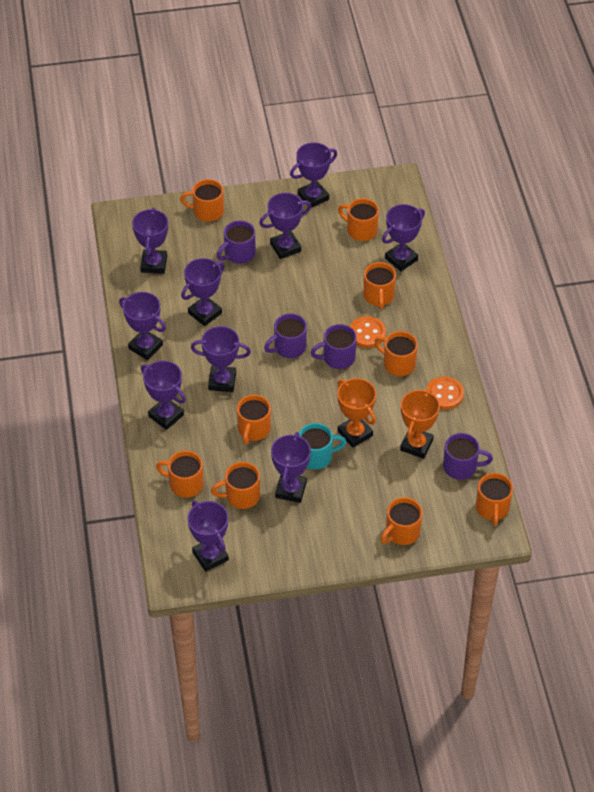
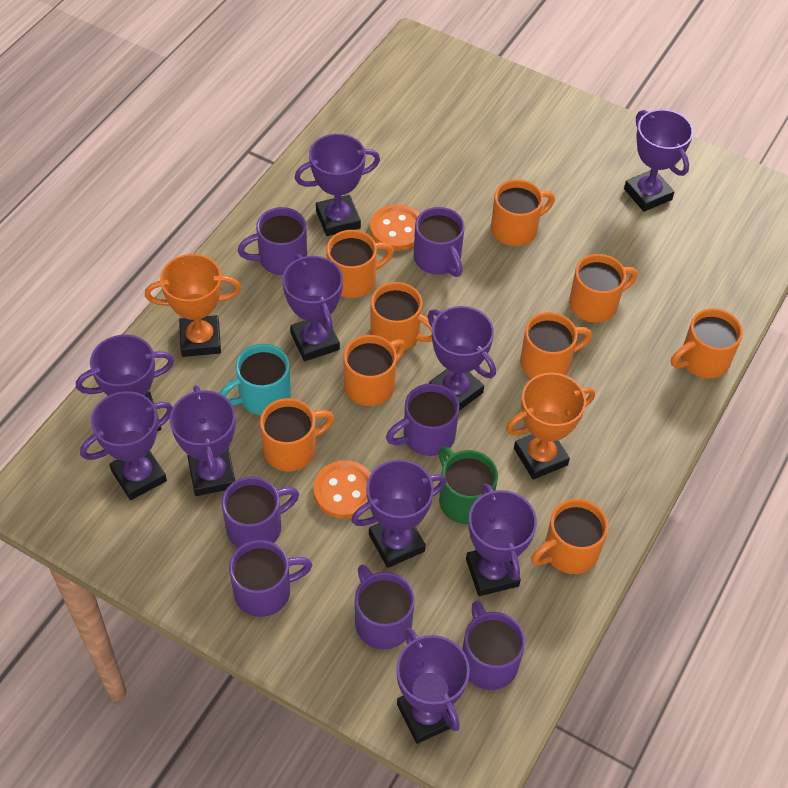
green mug: 0 -> 1
purple mug: 4 -> 7

